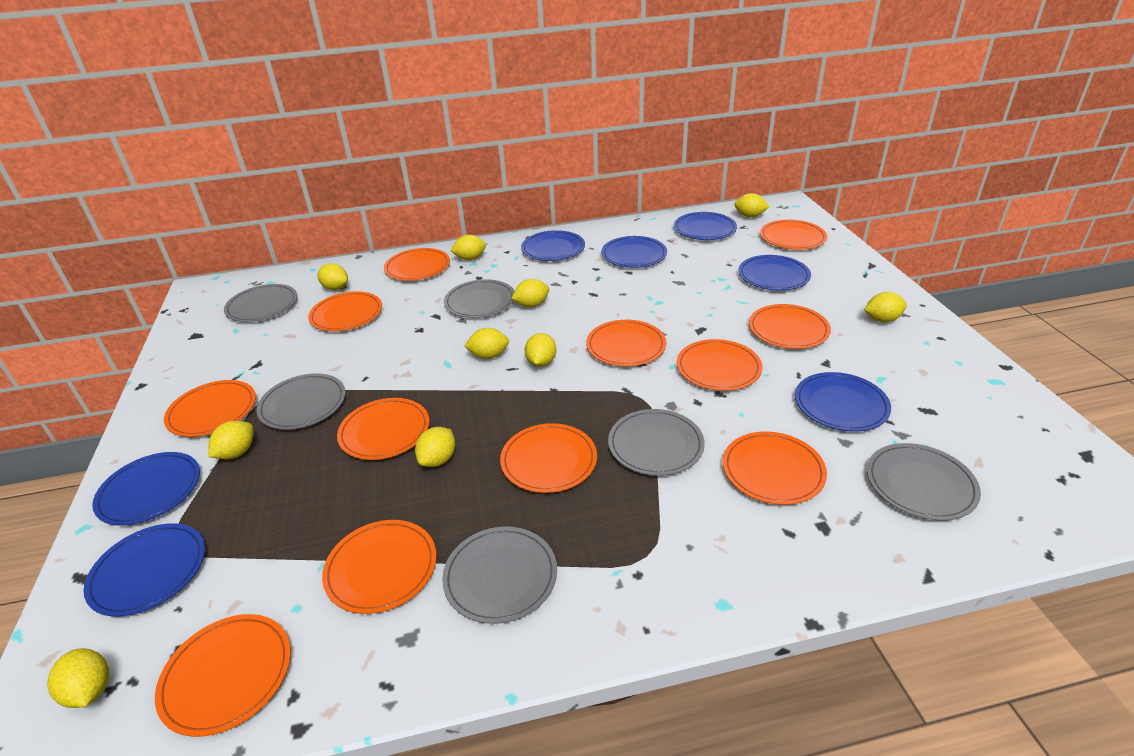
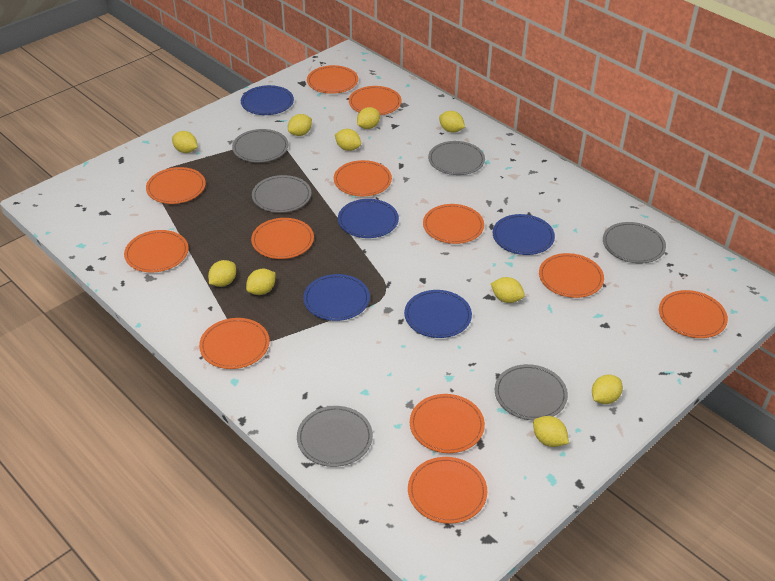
blue plate: 7 -> 5

